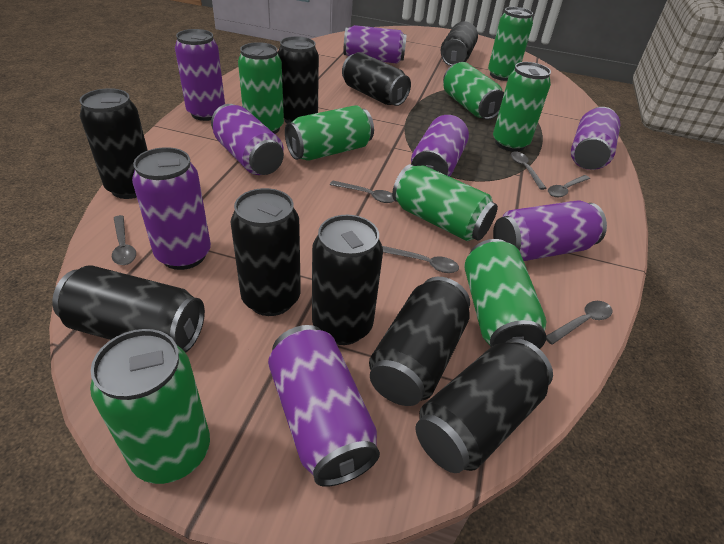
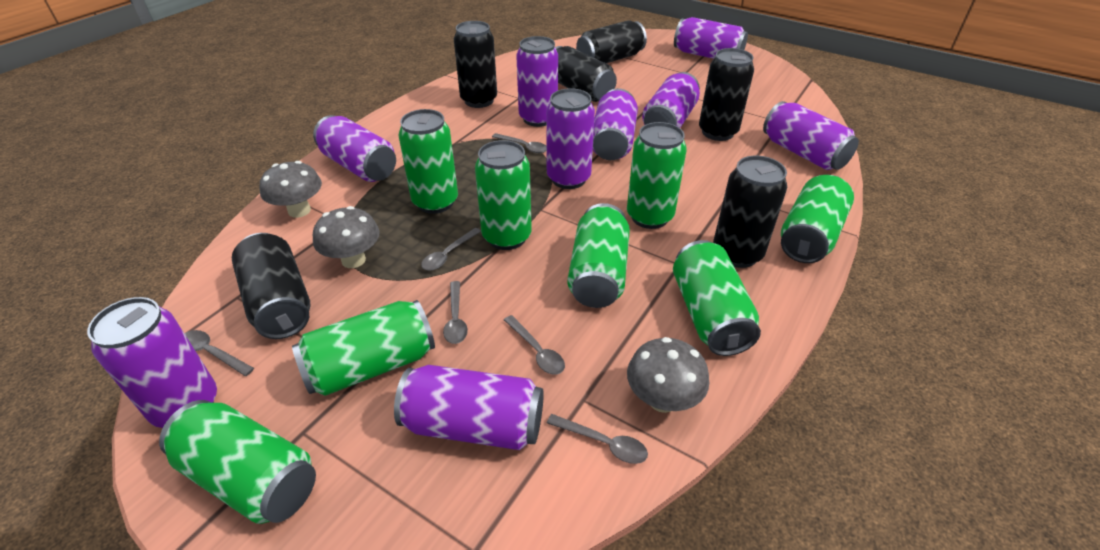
black can: 9 -> 6
grey mushroom: 0 -> 3
purple can: 8 -> 9

